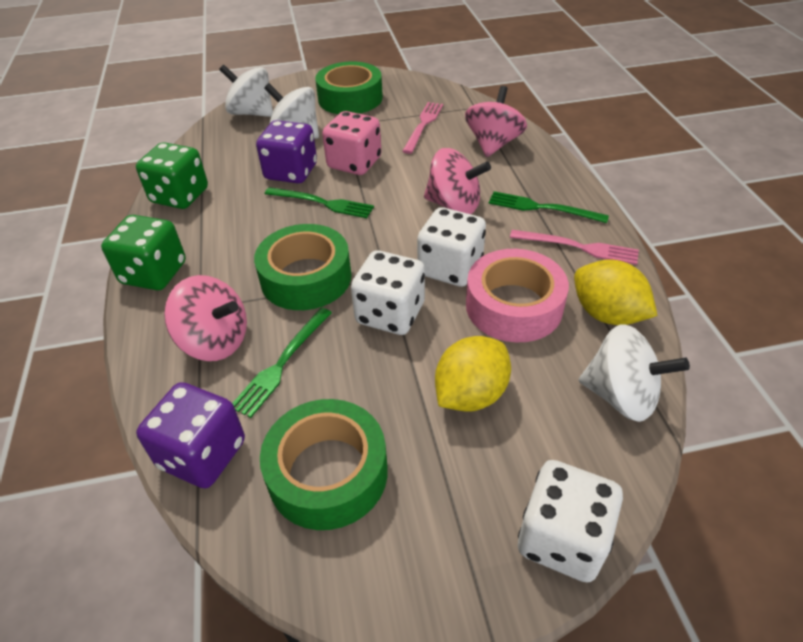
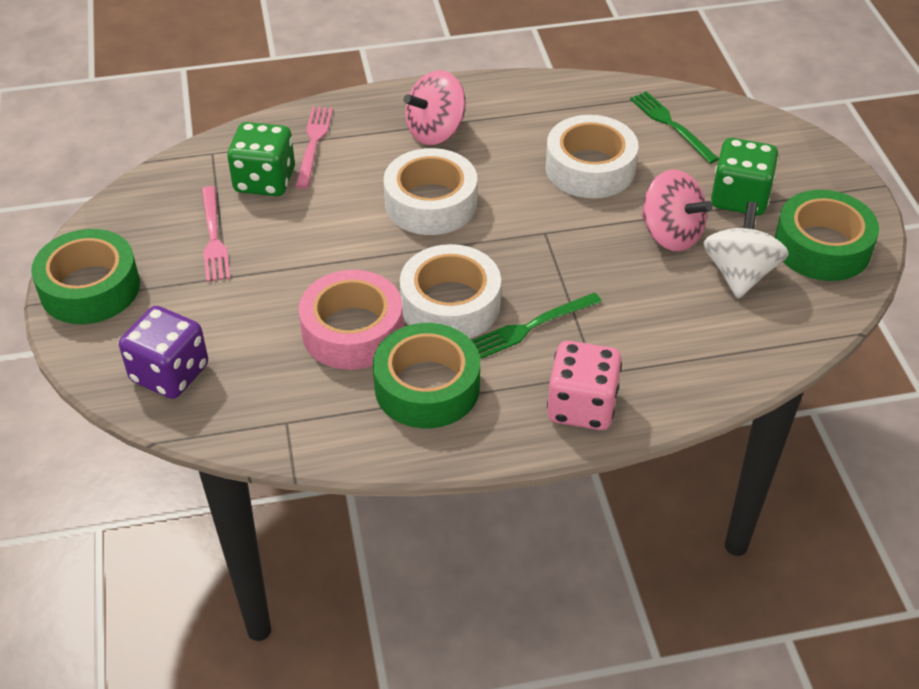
green fork: 3 -> 2
pink spinning top: 3 -> 2
purple dice: 2 -> 1
white dice: 3 -> 0
white spinning top: 3 -> 1
white tape: 0 -> 3
yellow lemon: 2 -> 0

